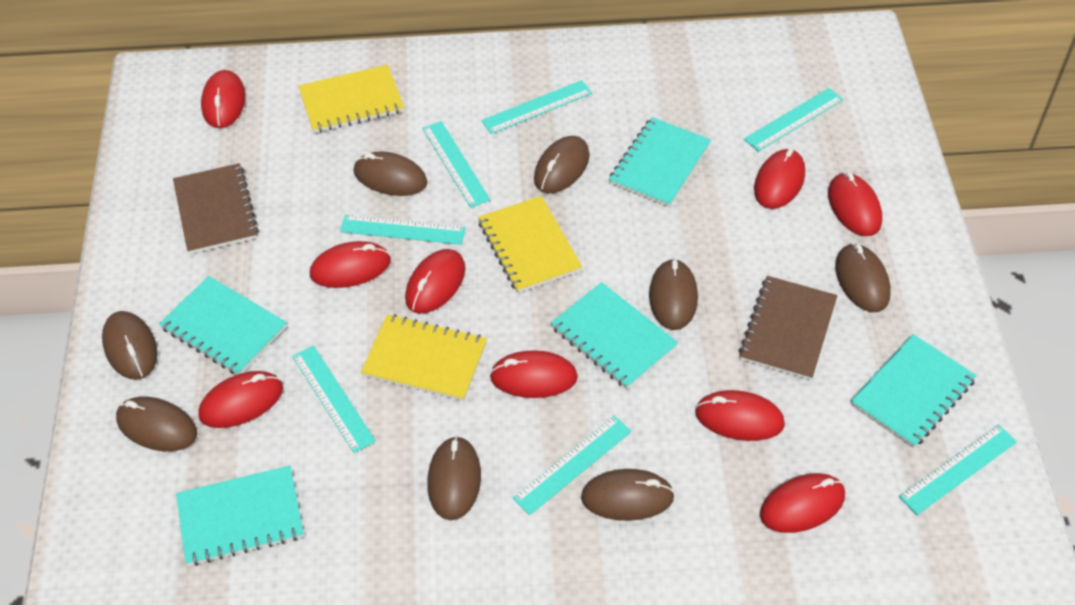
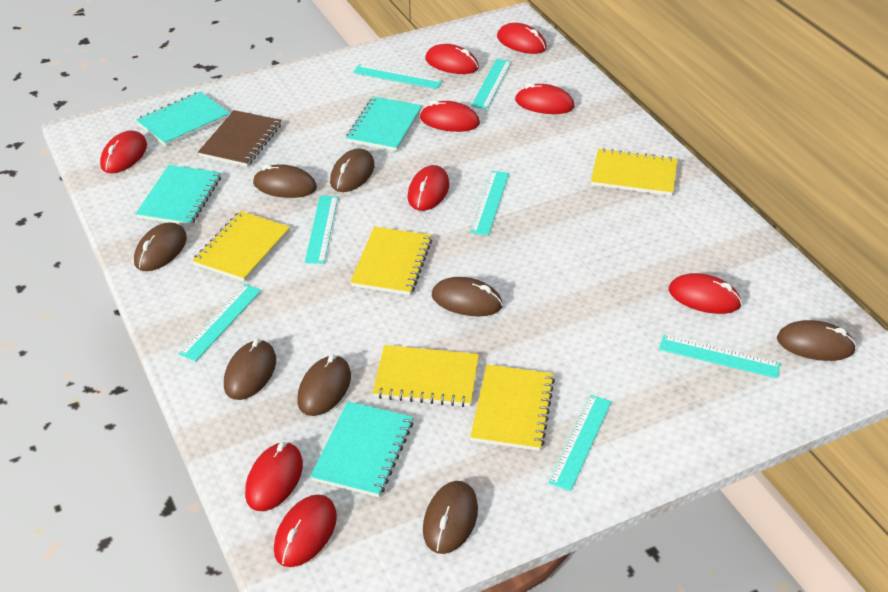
brown notebook: 2 -> 1
turquoise notebook: 5 -> 4
yellow notebook: 3 -> 5

